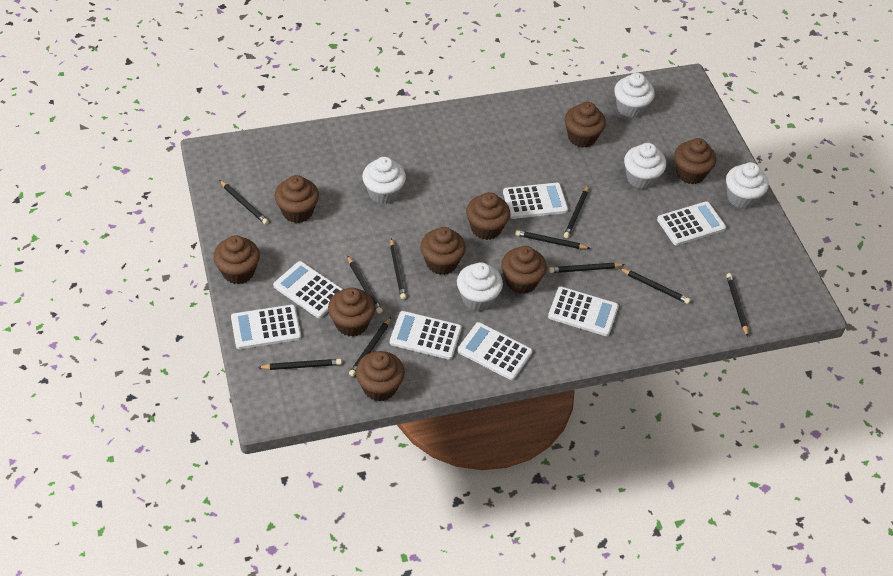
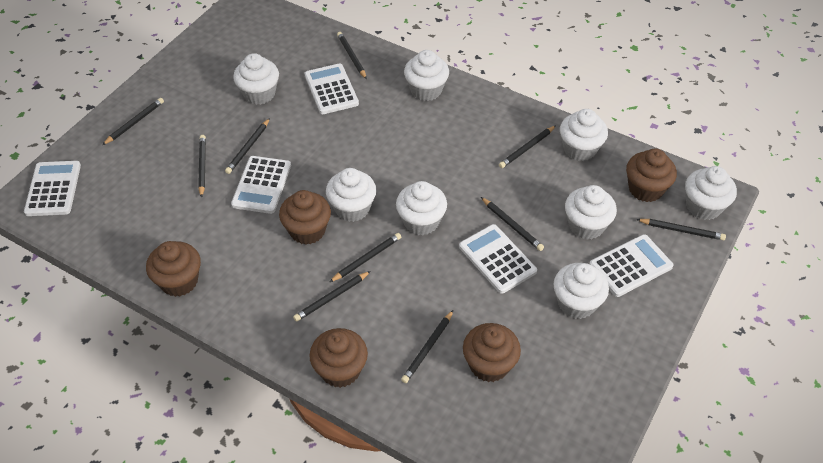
brown cupcake: 9 -> 5
white calculator: 7 -> 5
white cupcake: 5 -> 8

